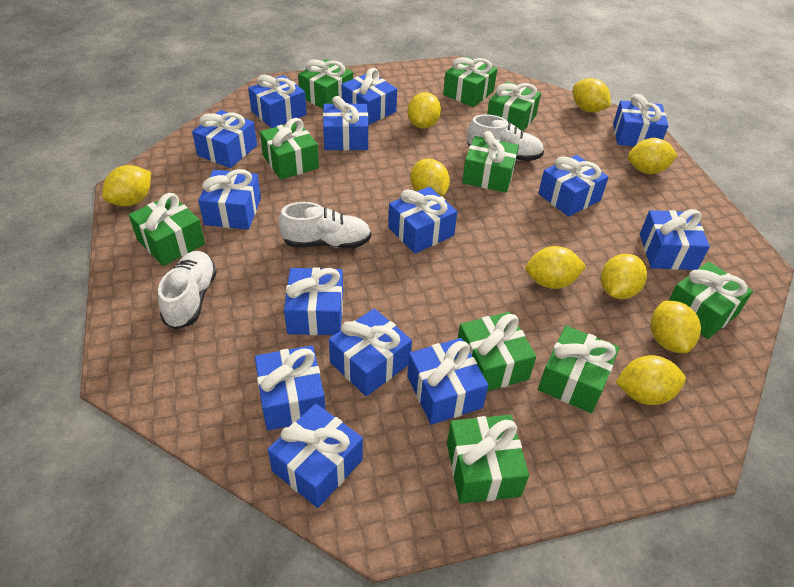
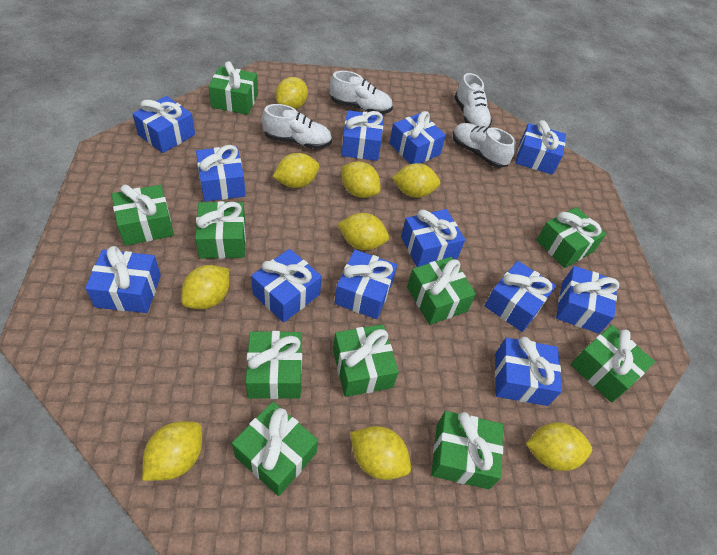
blue gift: 14 -> 12
white shoe: 3 -> 4

